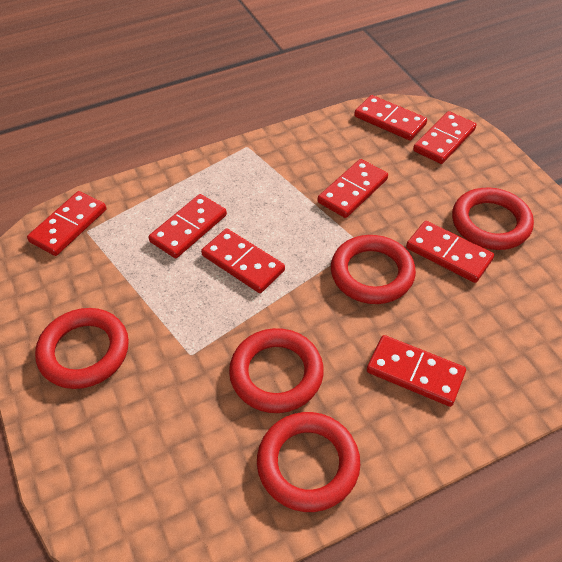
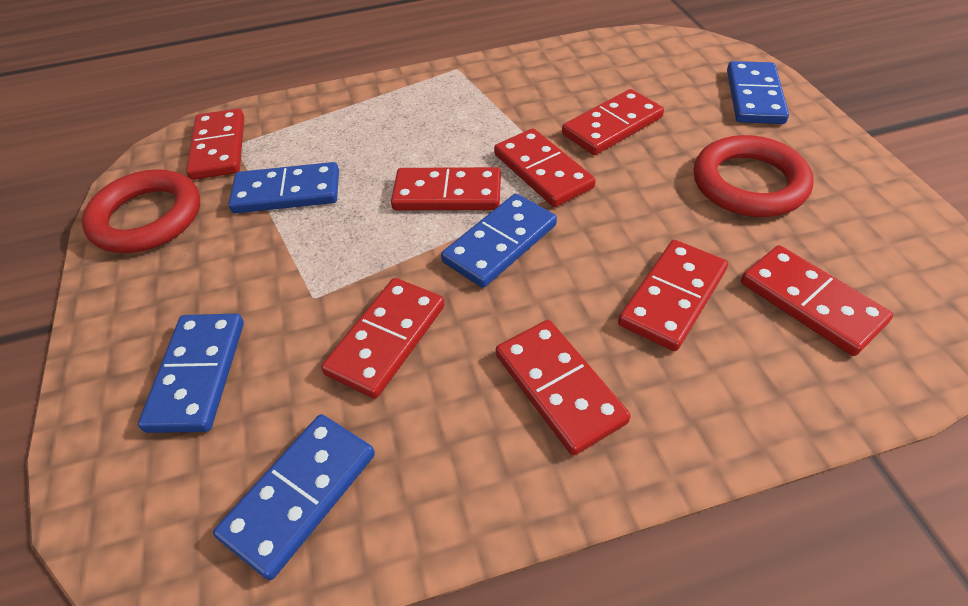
blue domino: 0 -> 5
red ring: 5 -> 2

